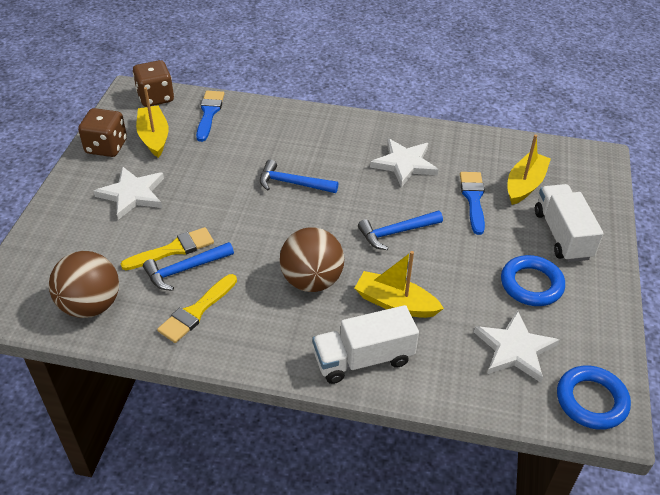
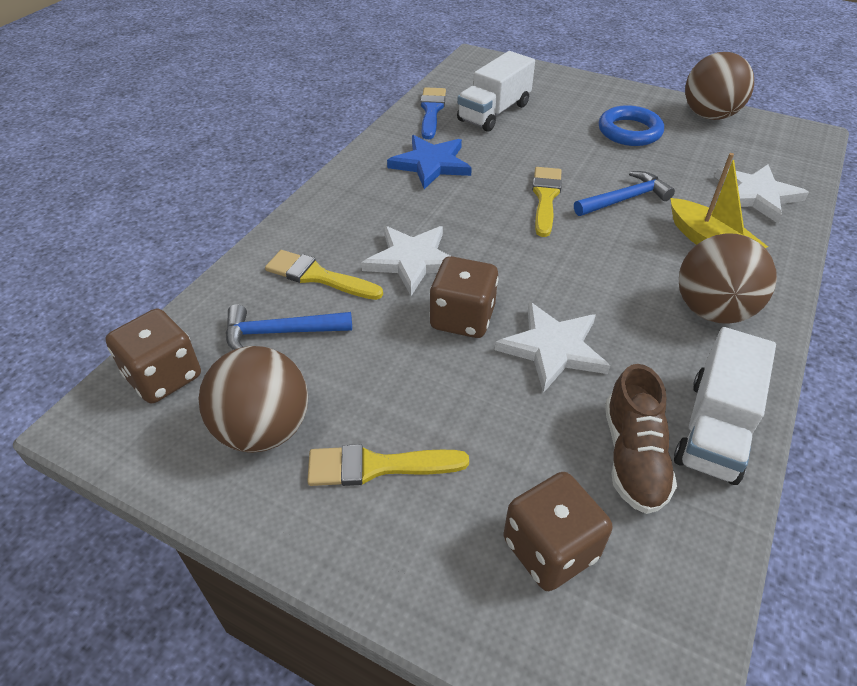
blue brush: 2 -> 1
blue hammer: 3 -> 2
blue ring: 2 -> 1
blue star: 0 -> 1
brown ball: 2 -> 3
brown dice: 2 -> 3
brown shoe: 0 -> 1
yellow boat: 3 -> 1
yellow brush: 2 -> 3

